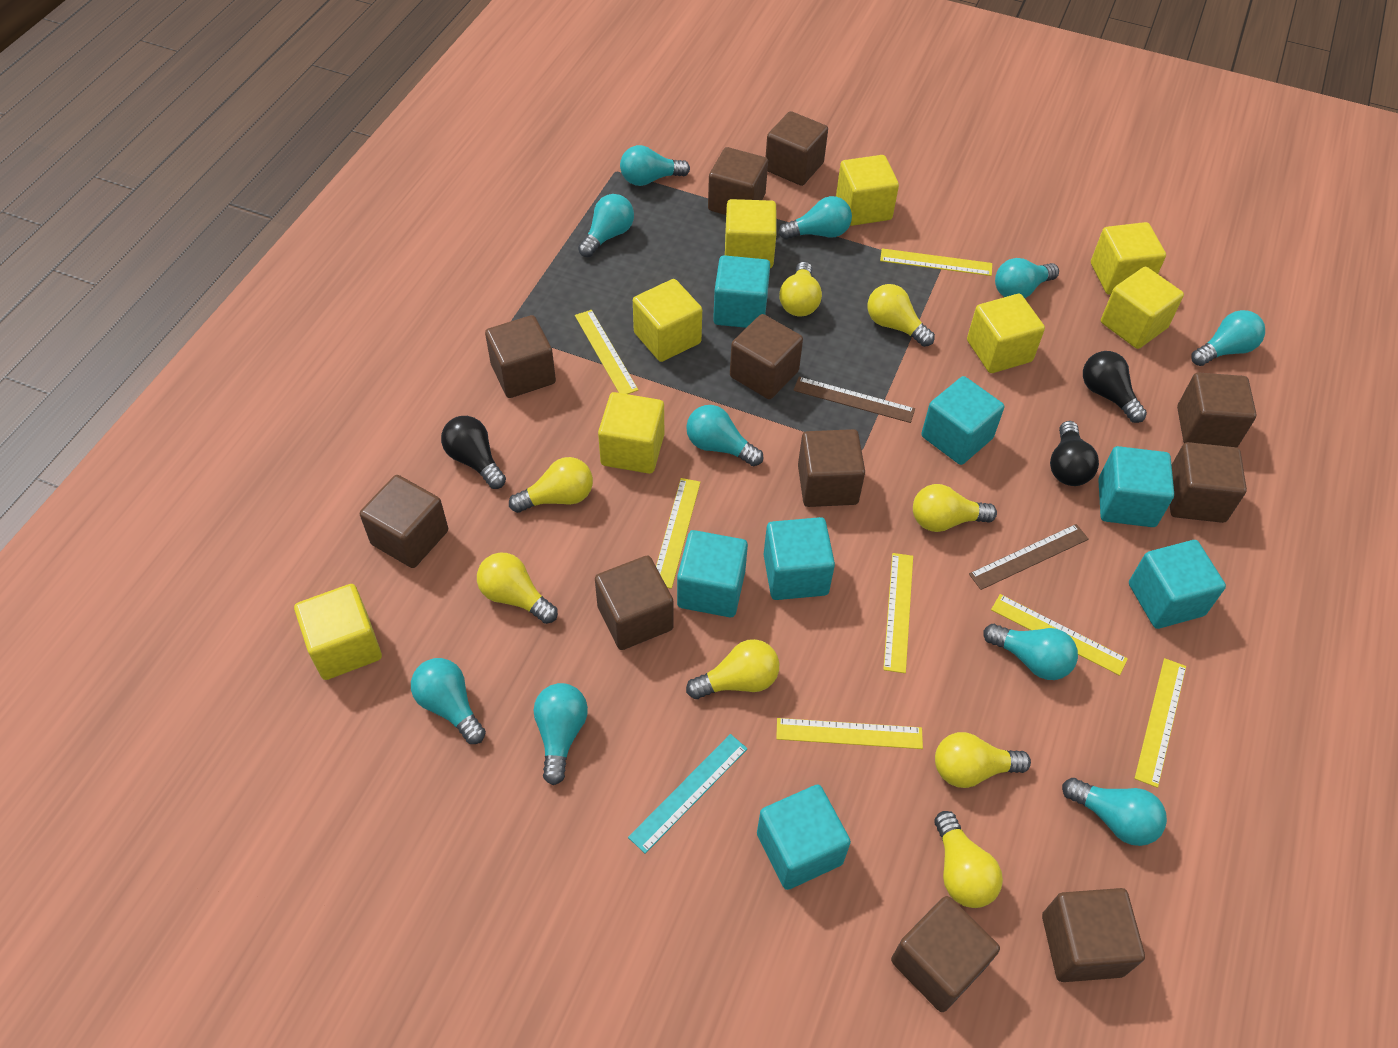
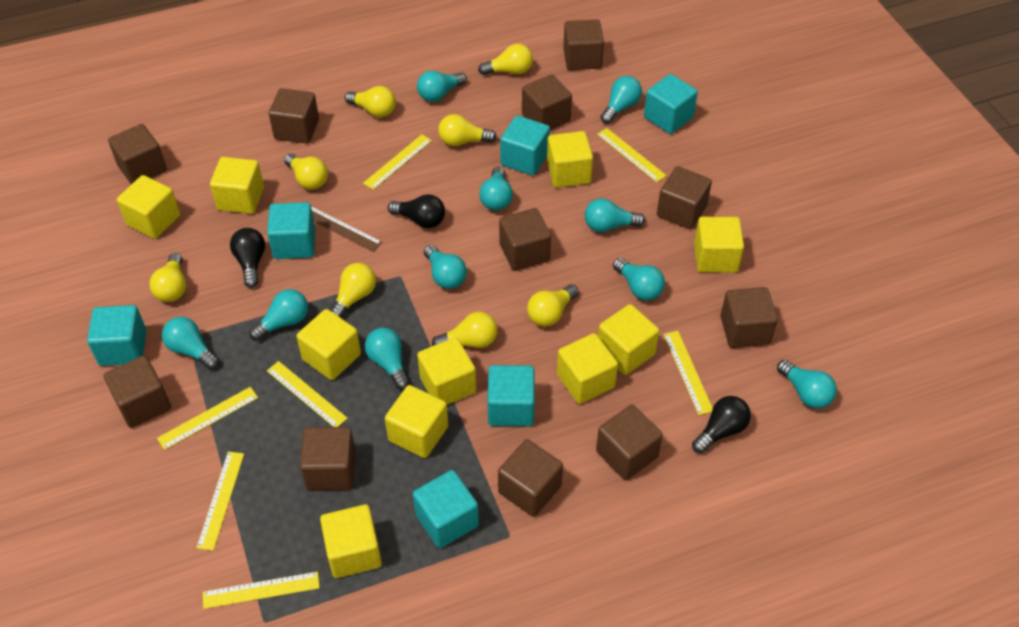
brown ruler: 2 -> 1
turquoise cube: 7 -> 6
turquoise ruler: 1 -> 0
yellow cube: 8 -> 10

